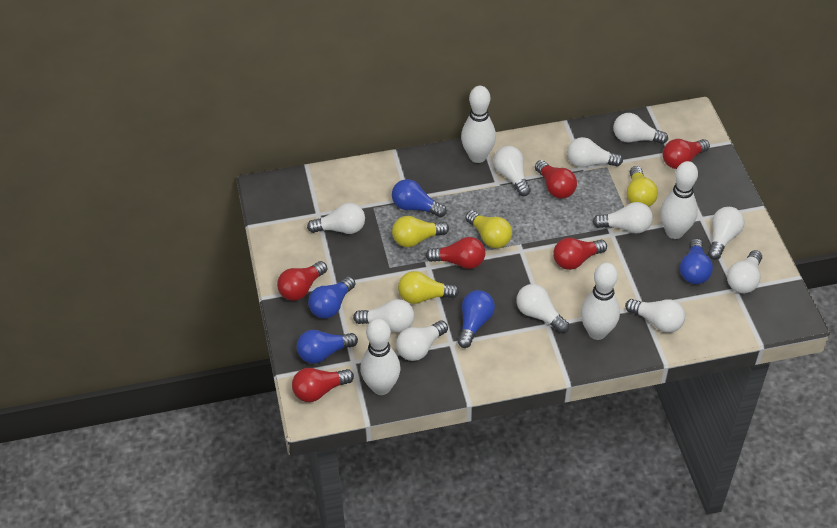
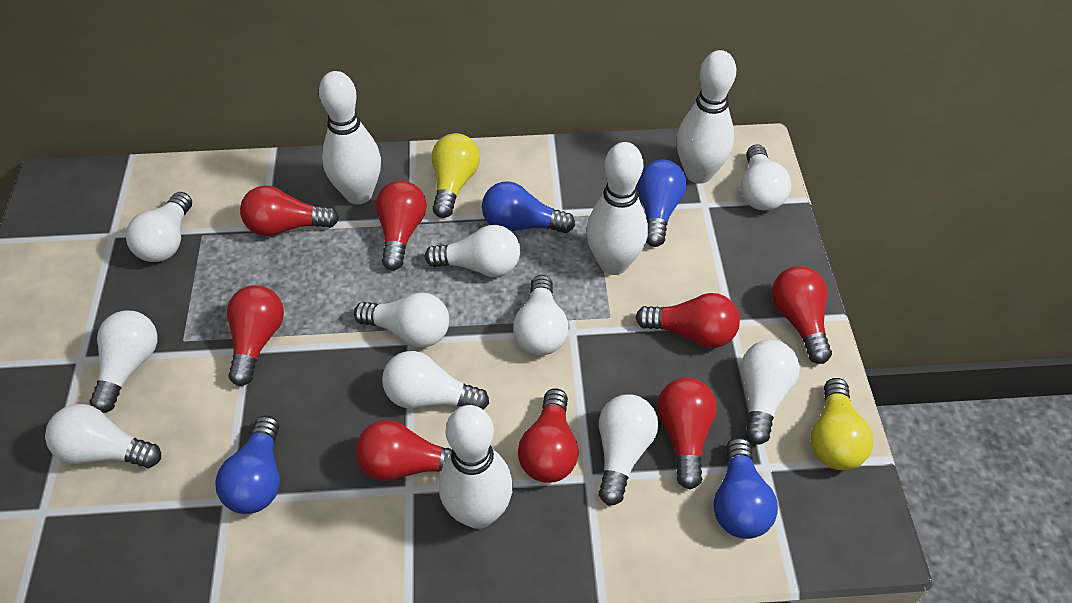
blue light bulb: 5 -> 4
red light bulb: 6 -> 8
white light bulb: 11 -> 10
yellow light bulb: 4 -> 2

